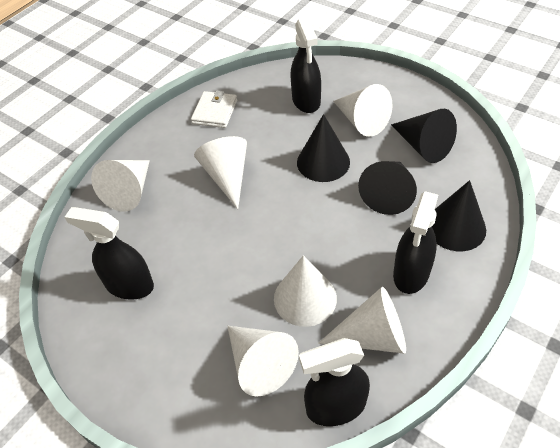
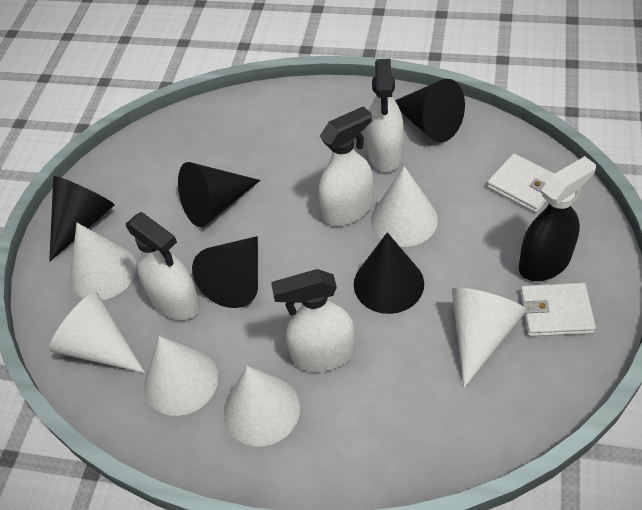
black cone: 4 -> 5
black spray bottle: 4 -> 1
white spray bottle: 0 -> 4
white wallet: 1 -> 2

